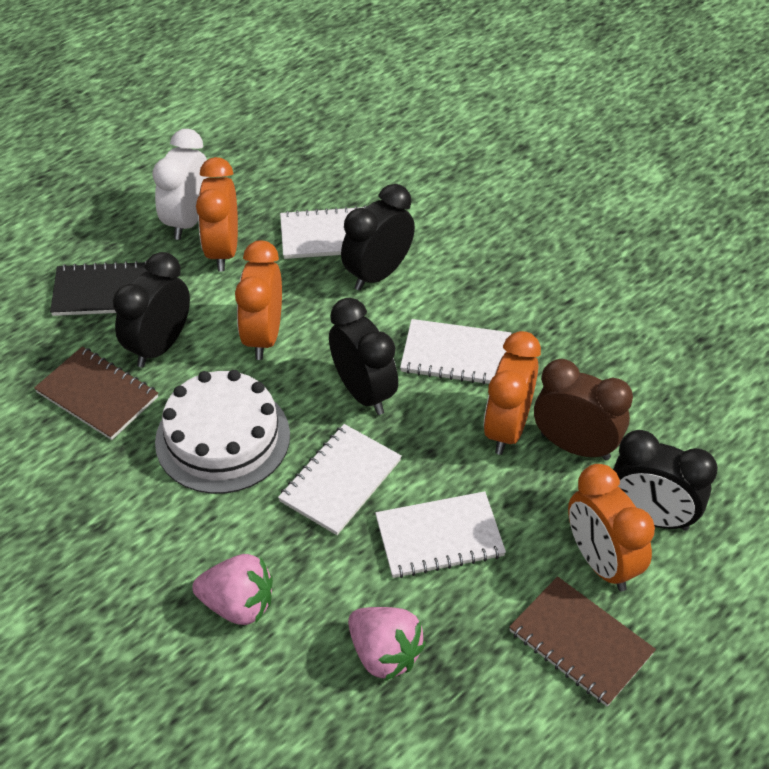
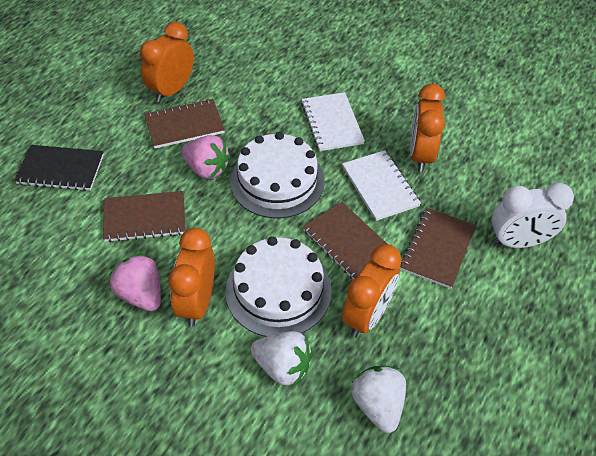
black clock: 4 -> 0
brown clock: 1 -> 0
brown notebook: 2 -> 4
white cake: 1 -> 2
white notebook: 4 -> 2
white strawberry: 0 -> 2

